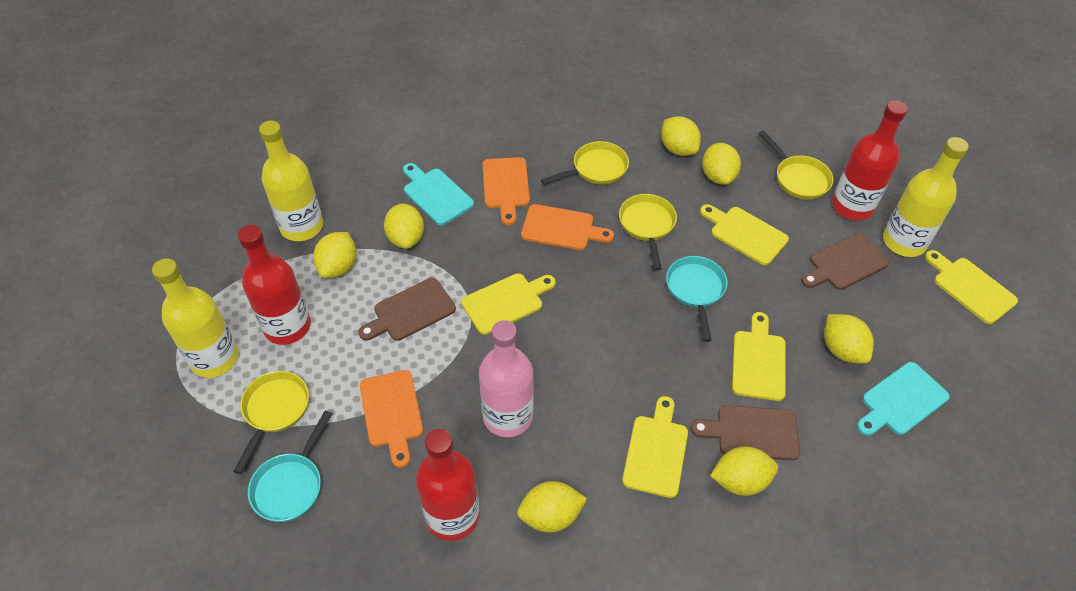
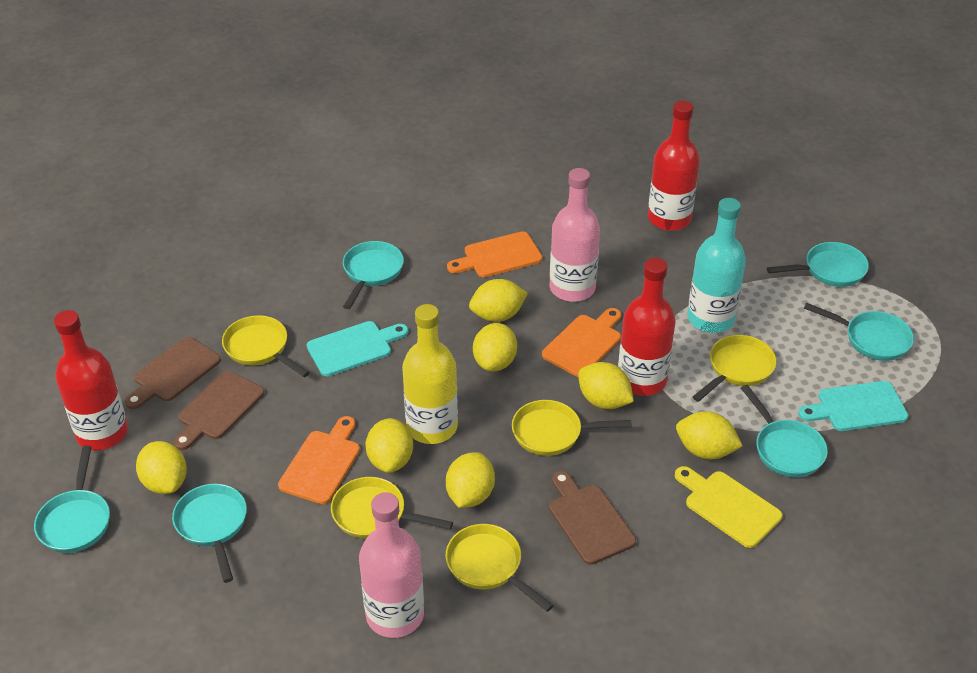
pink bottle: 1 -> 2
turquoise bottle: 0 -> 1
turquoise pan: 2 -> 6
yellow bottle: 3 -> 1
yellow cutting board: 5 -> 1
yellow pan: 4 -> 5

